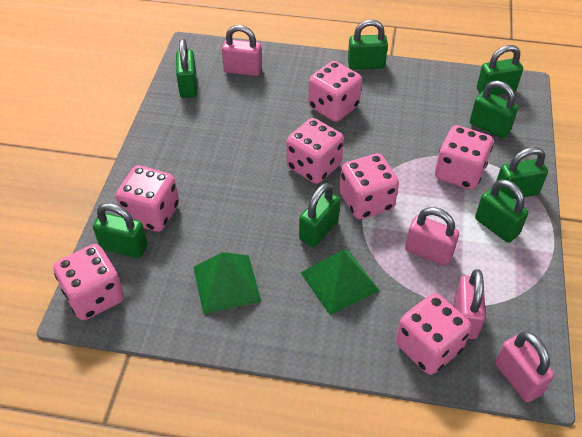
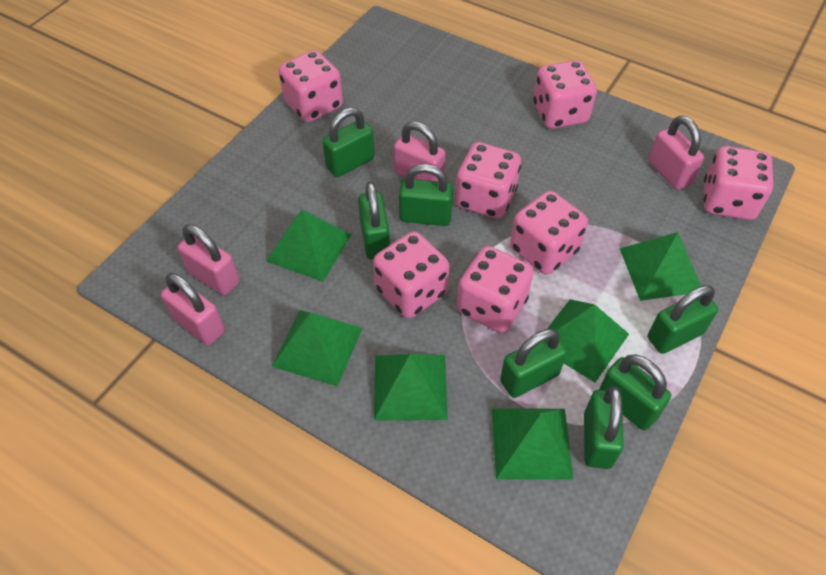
green padlock: 8 -> 7
green pyramid: 2 -> 6

